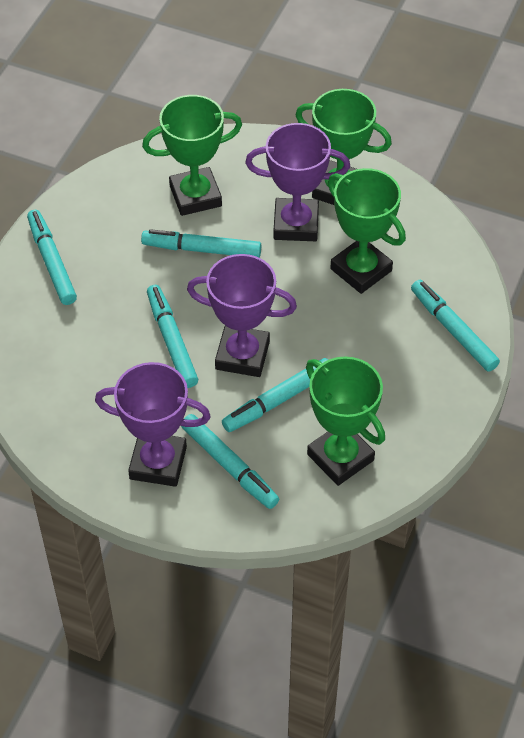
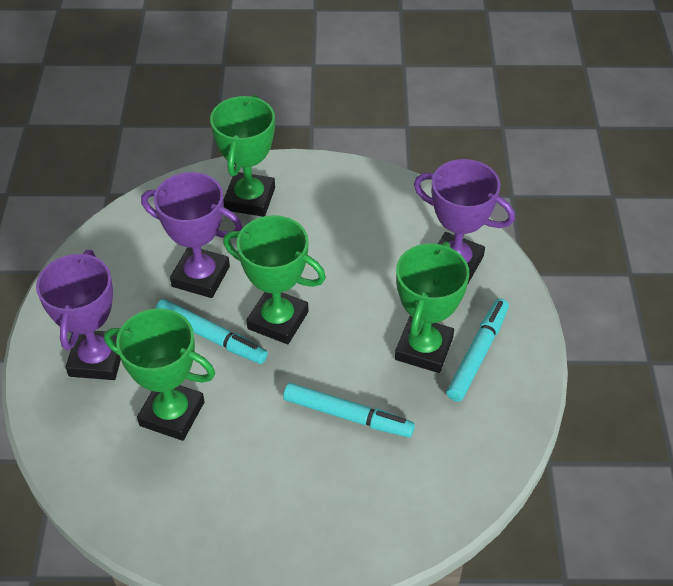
turquoise marker: 6 -> 3

